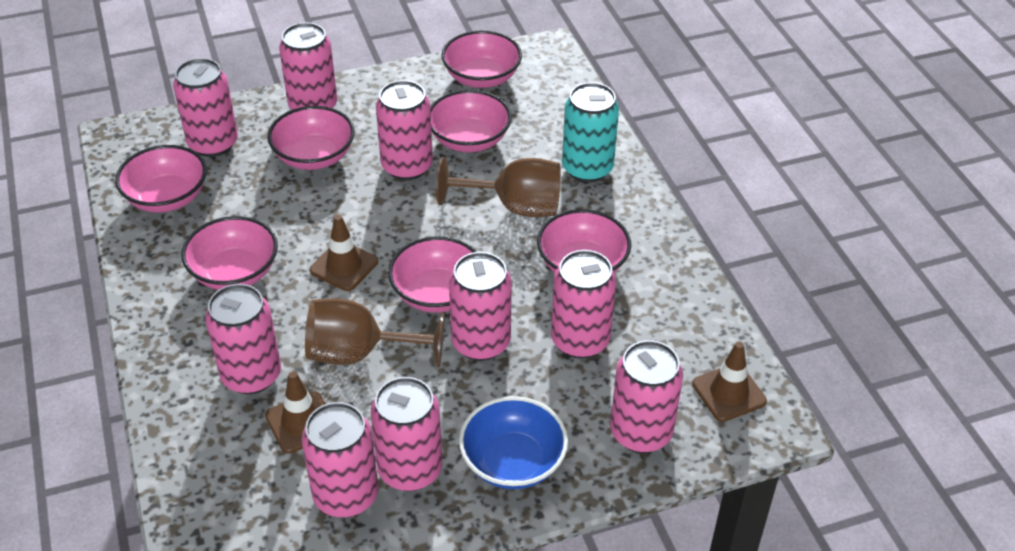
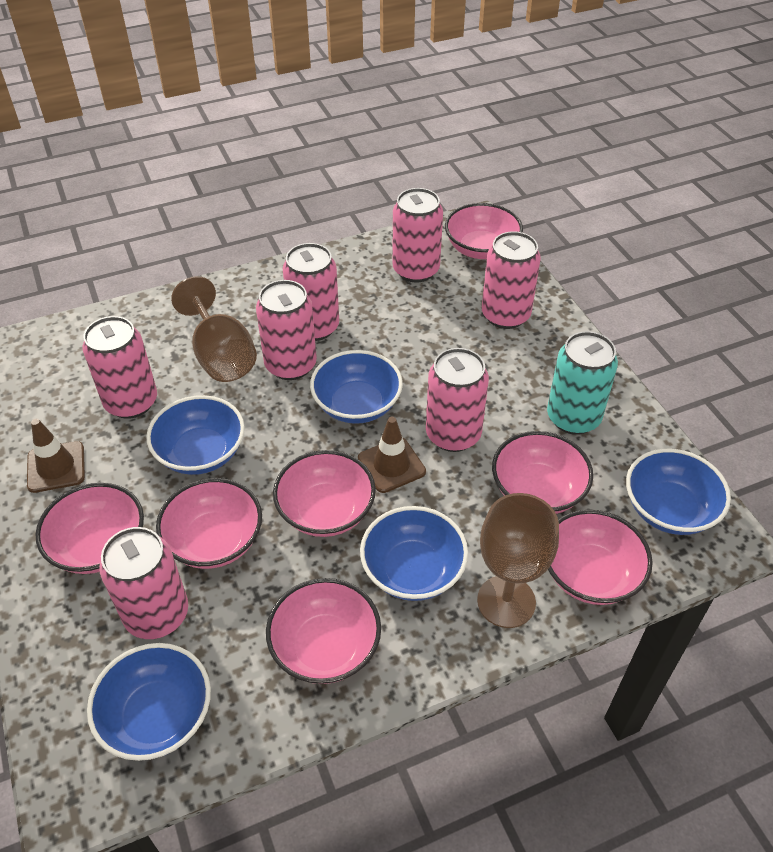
blue bowl: 1 -> 5
brown traffic cone: 3 -> 2
pink can: 9 -> 7

